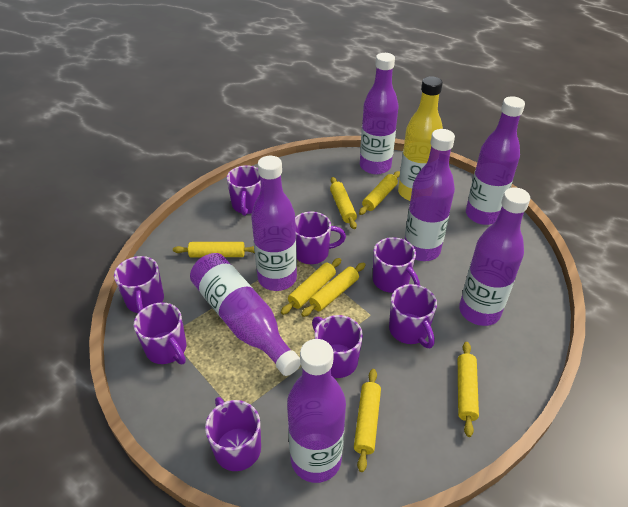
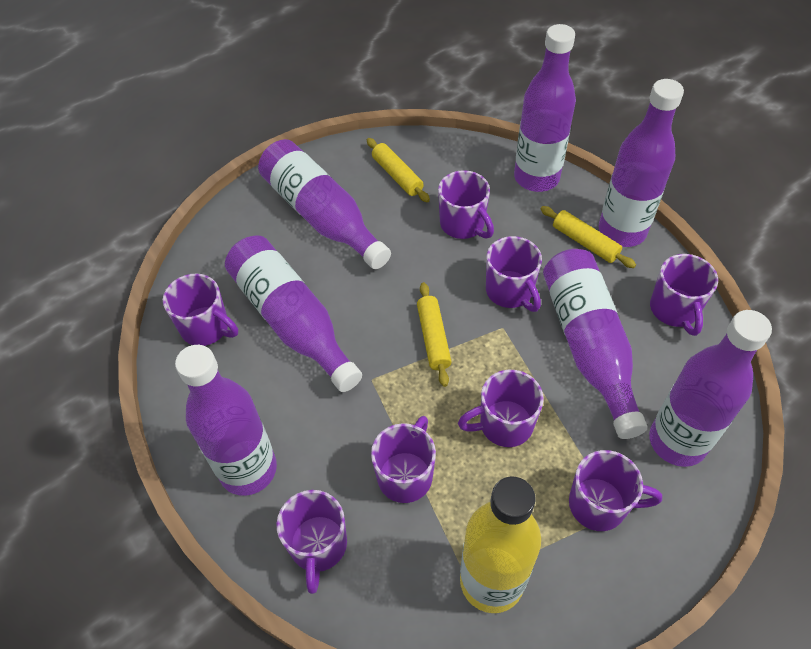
yellow rolling pin: 7 -> 3

